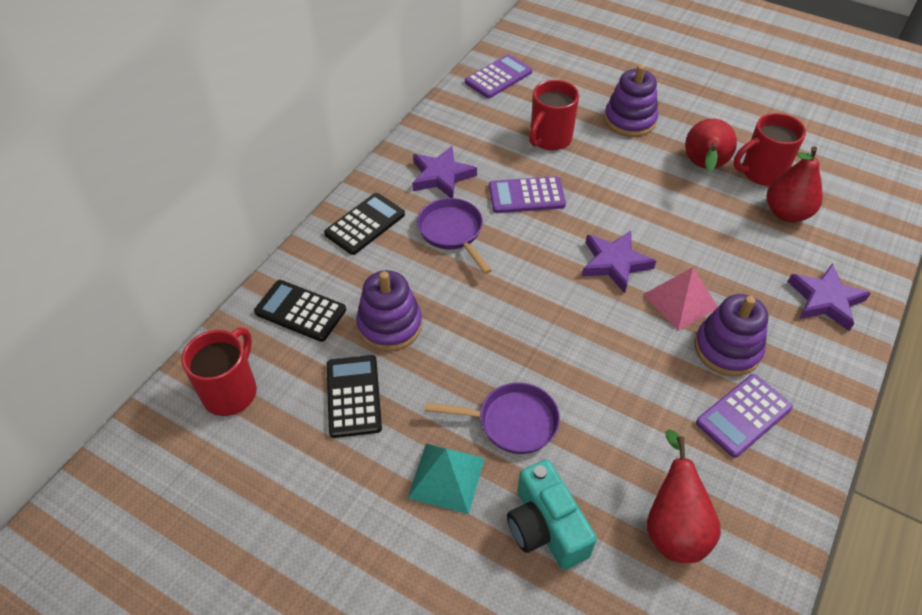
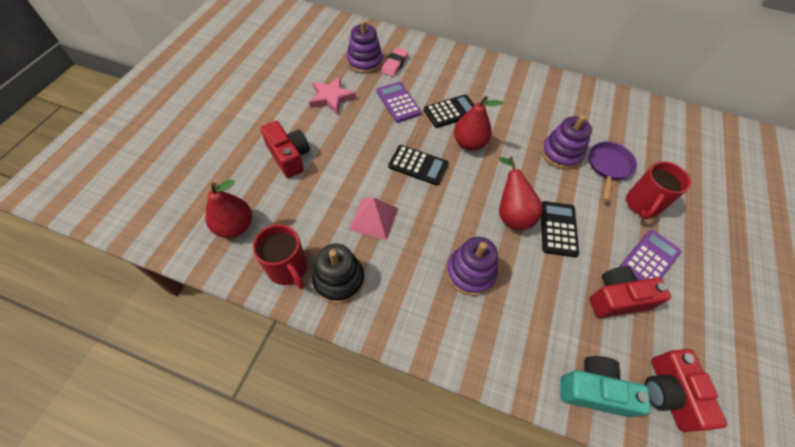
black stacking toy: 0 -> 1
pink eraser: 0 -> 1
pink star: 0 -> 1
purple calculator: 3 -> 2
purple pan: 2 -> 1
purple star: 3 -> 0
red camera: 0 -> 3
red mug: 3 -> 2
turquoise pyramid: 1 -> 0

